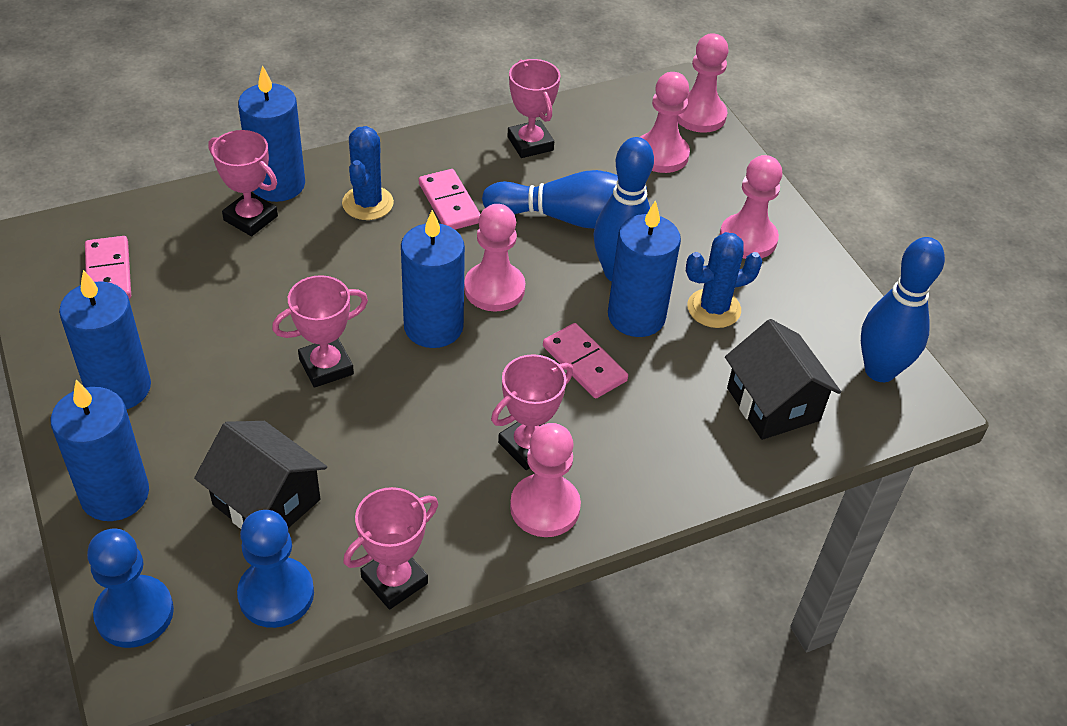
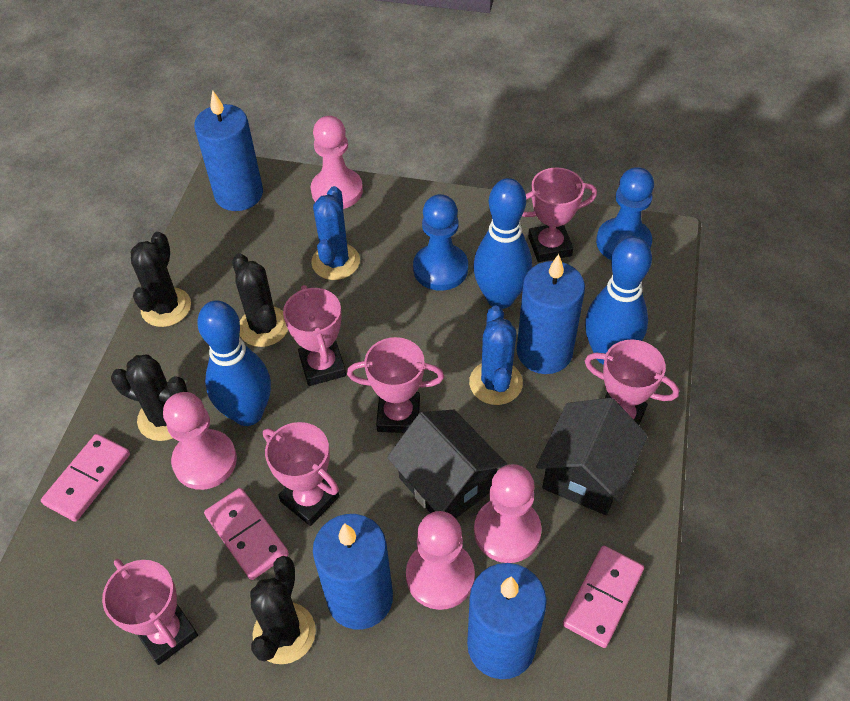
black cactus: 0 -> 4
blue candle: 5 -> 4
pink pawn: 5 -> 4
pink trophy: 5 -> 6

